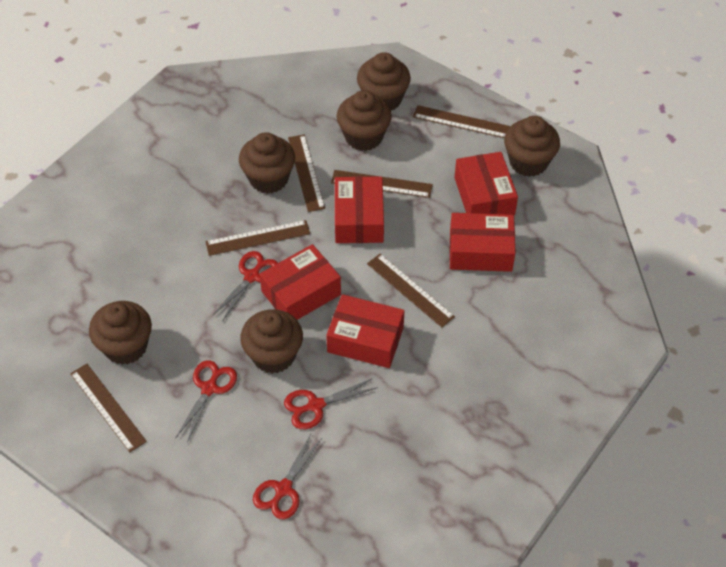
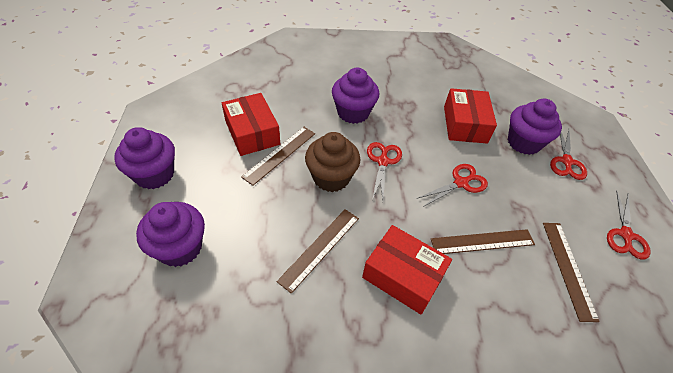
brown cupcake: 6 -> 1
brown ruler: 6 -> 4
purple cupcake: 0 -> 4
red box: 5 -> 3

